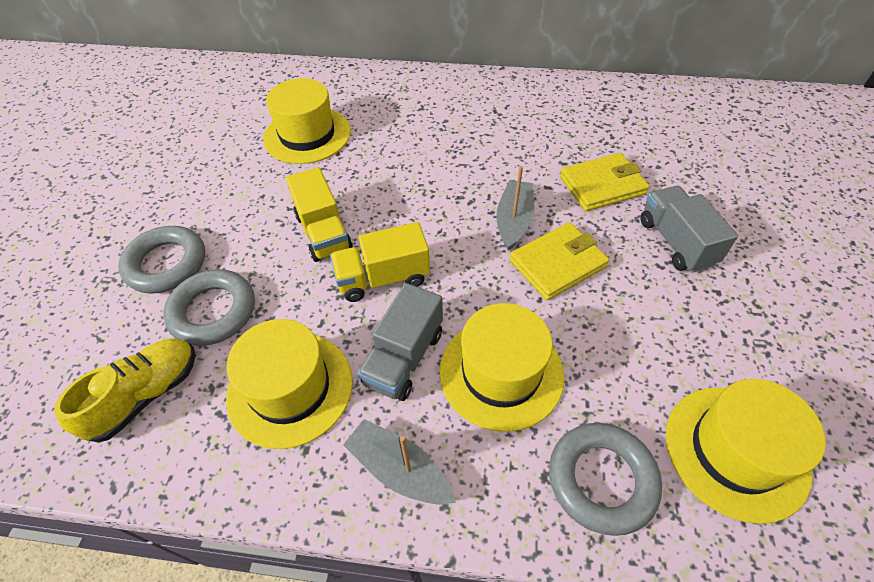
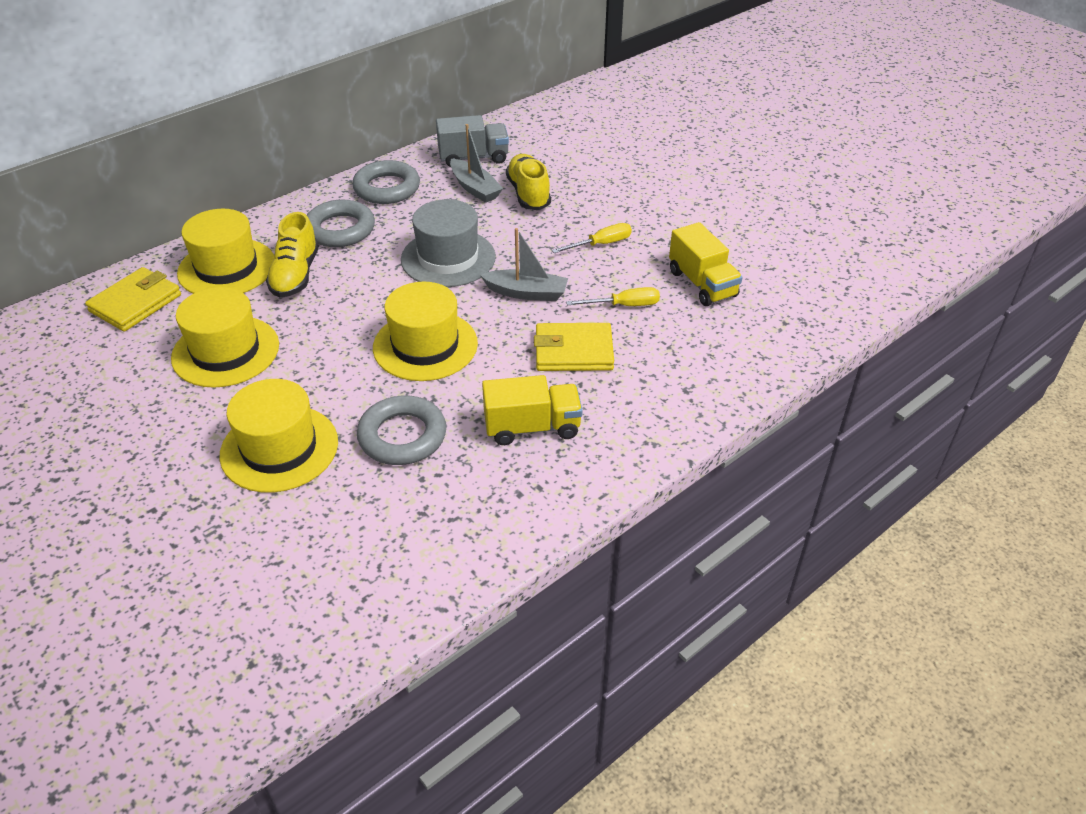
grey hat: 0 -> 1
grey truck: 2 -> 1
yellow screwdriver: 0 -> 2
yellow shoe: 1 -> 2

